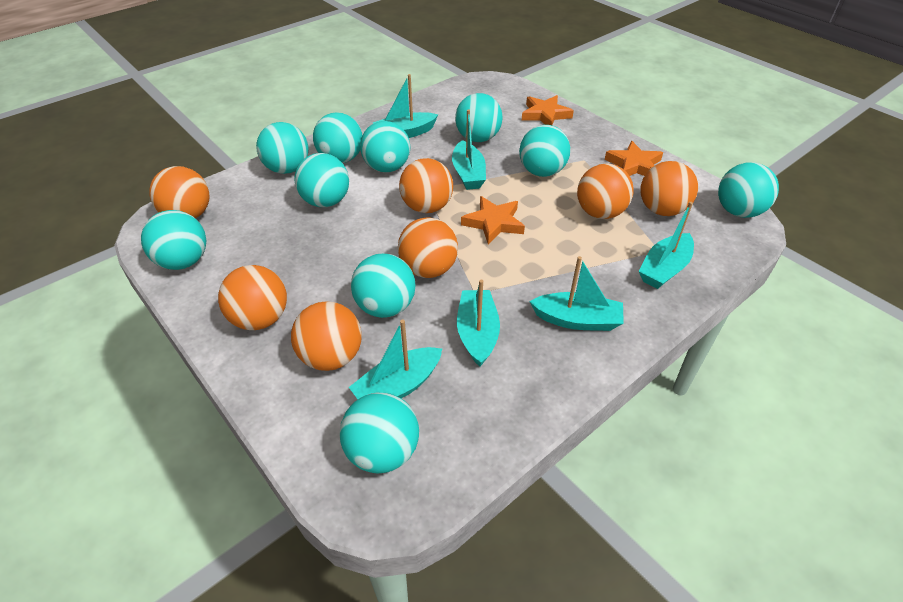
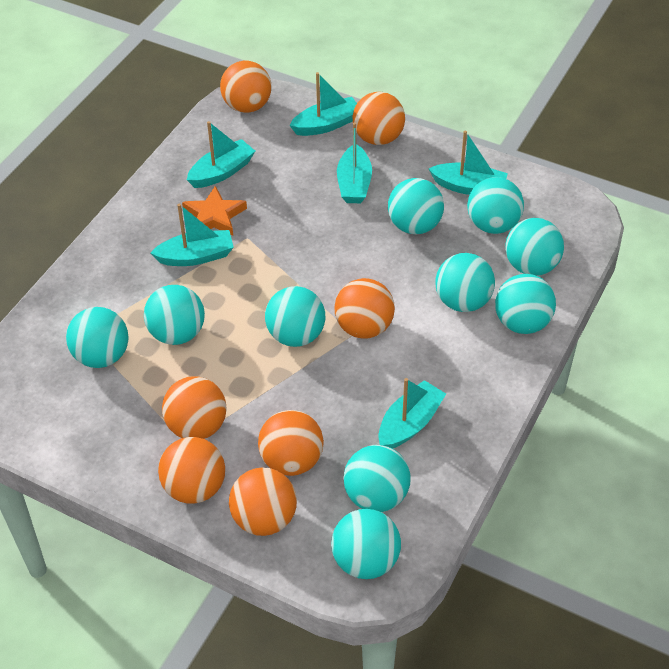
orange star: 3 -> 1

